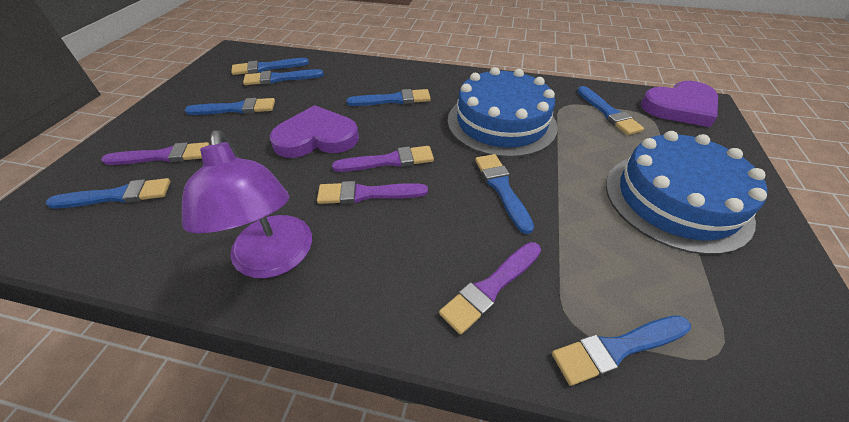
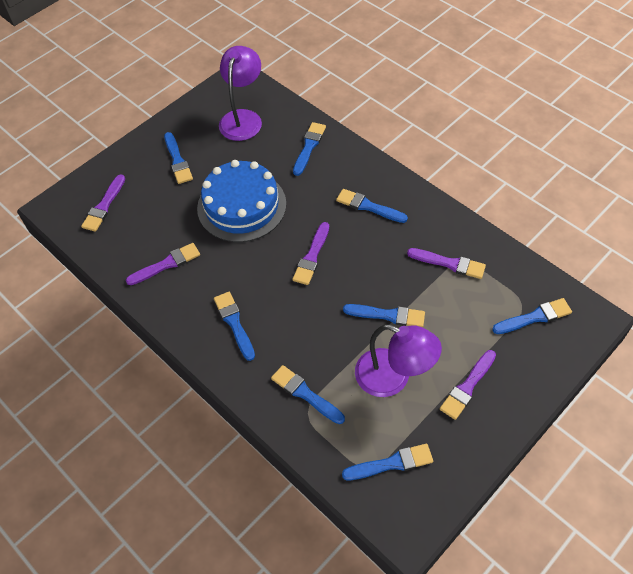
blue cake: 2 -> 1
purple brush: 4 -> 5
purple heart: 2 -> 0
purple lamp: 1 -> 2

